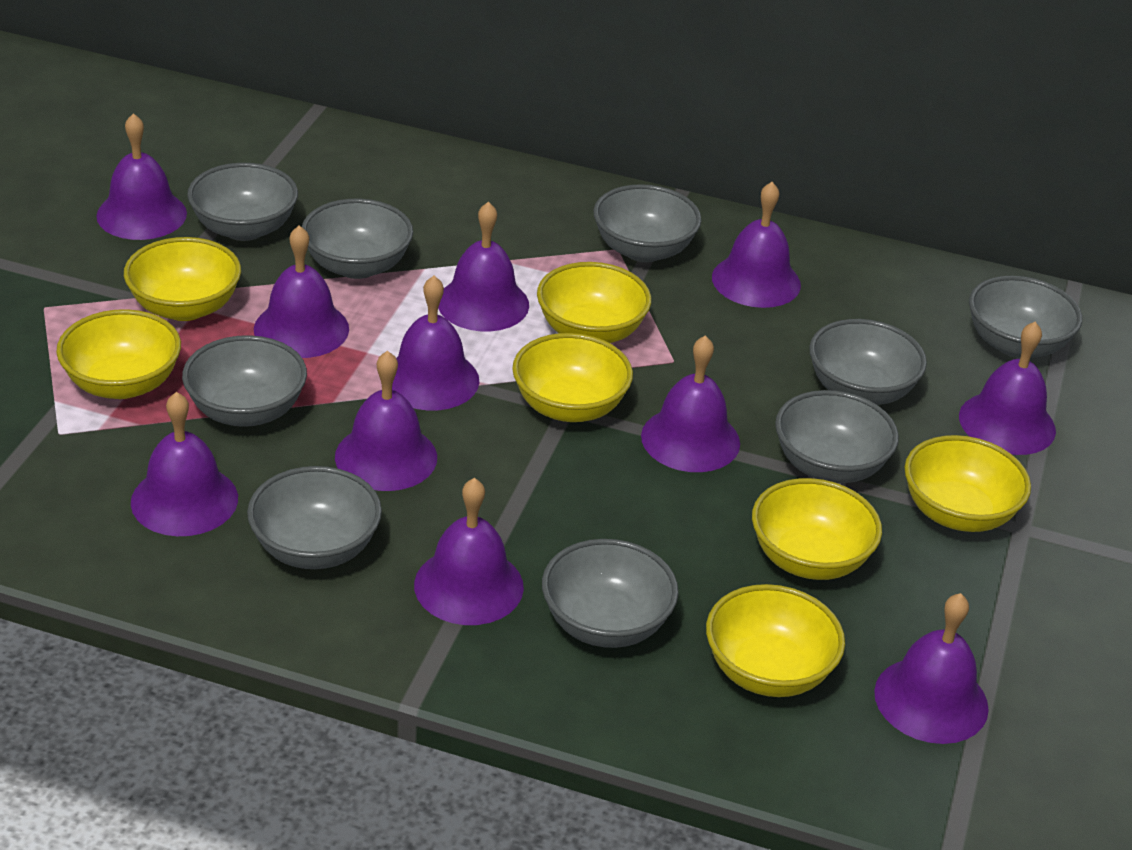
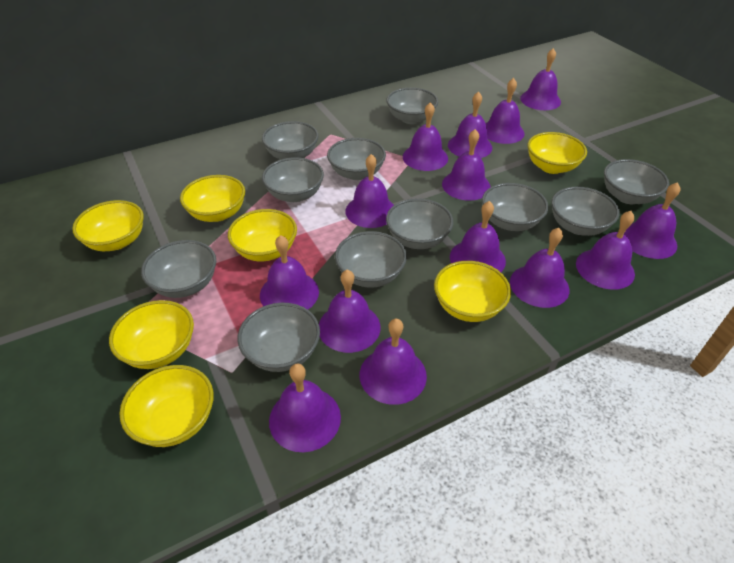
grey bowl: 9 -> 11
purple bell: 11 -> 14

